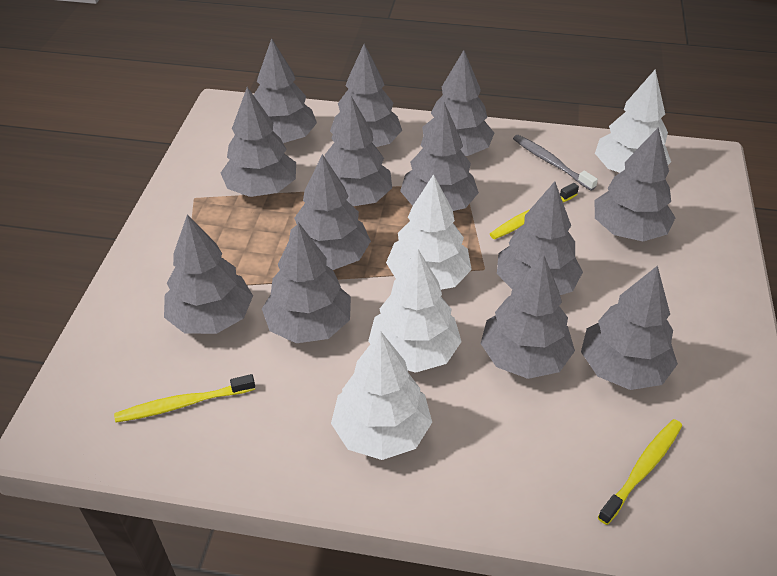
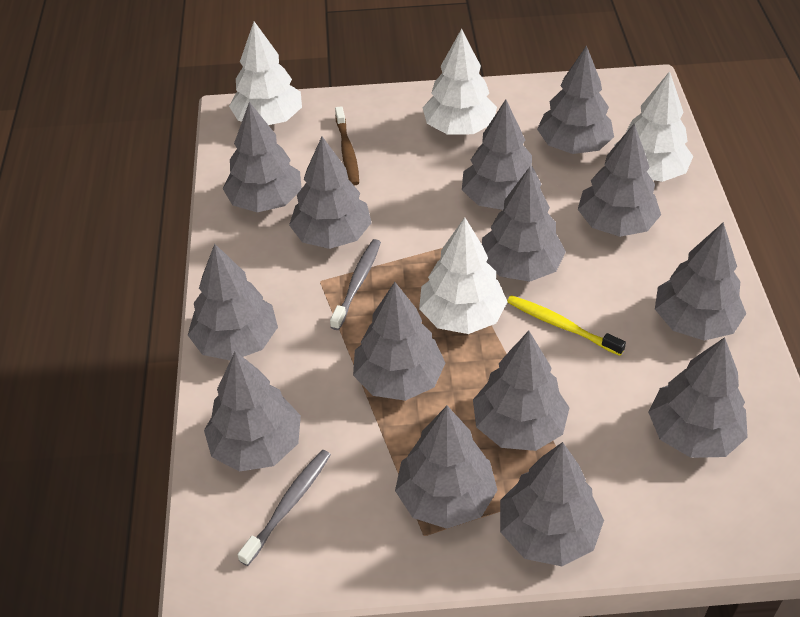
brown toothbrush: 0 -> 1
grey toothbrush: 1 -> 2
grey tree: 13 -> 14
yellow toothbrush: 3 -> 1

